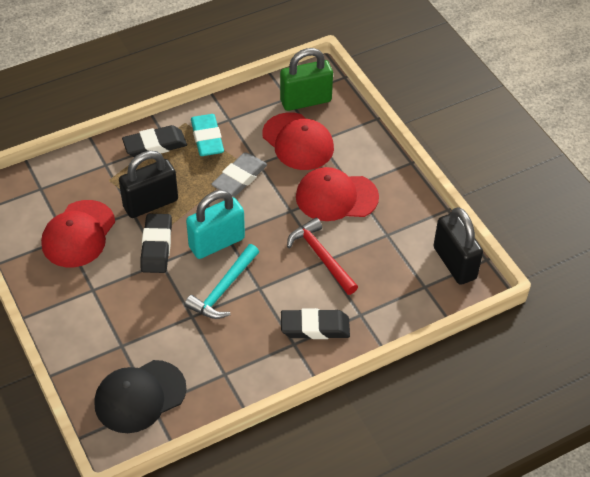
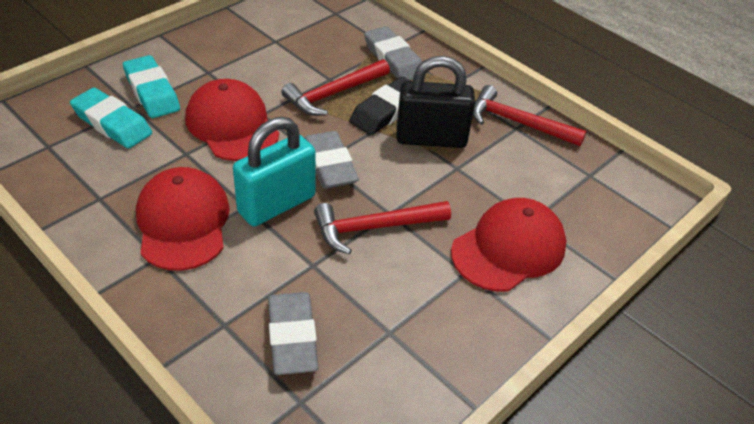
black cap: 1 -> 0
black eraser: 3 -> 1
black padlock: 2 -> 1
green padlock: 1 -> 0
grey eraser: 1 -> 3
red hammer: 1 -> 3
turquoise eraser: 1 -> 2
turquoise hammer: 1 -> 0

